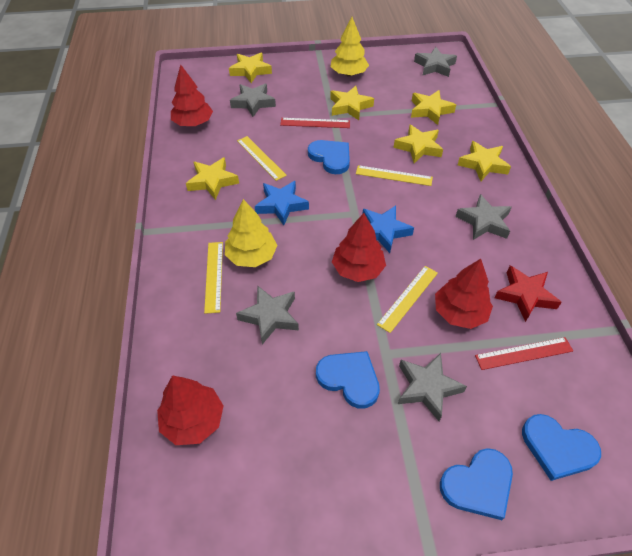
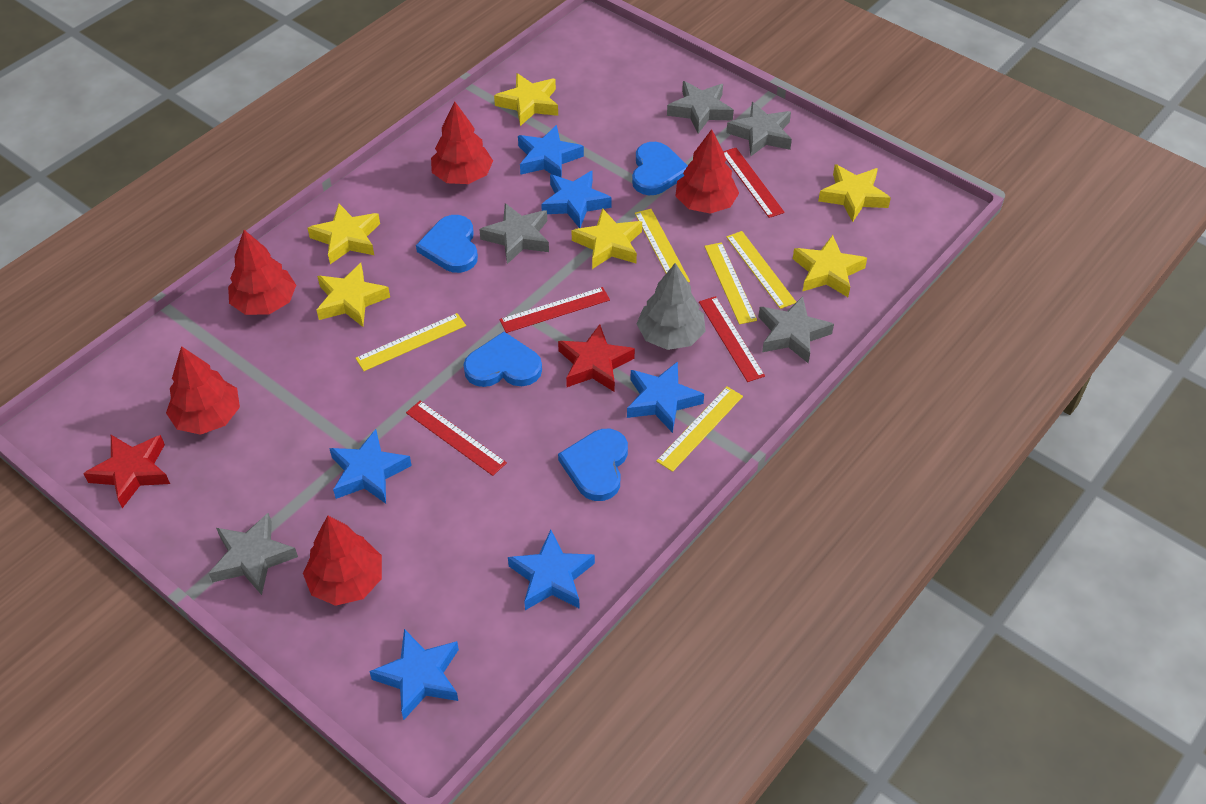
blue star: 2 -> 6
grey tree: 0 -> 1
red ruler: 2 -> 4
red star: 1 -> 2
red tree: 4 -> 5
yellow ruler: 4 -> 5
yellow tree: 2 -> 0

